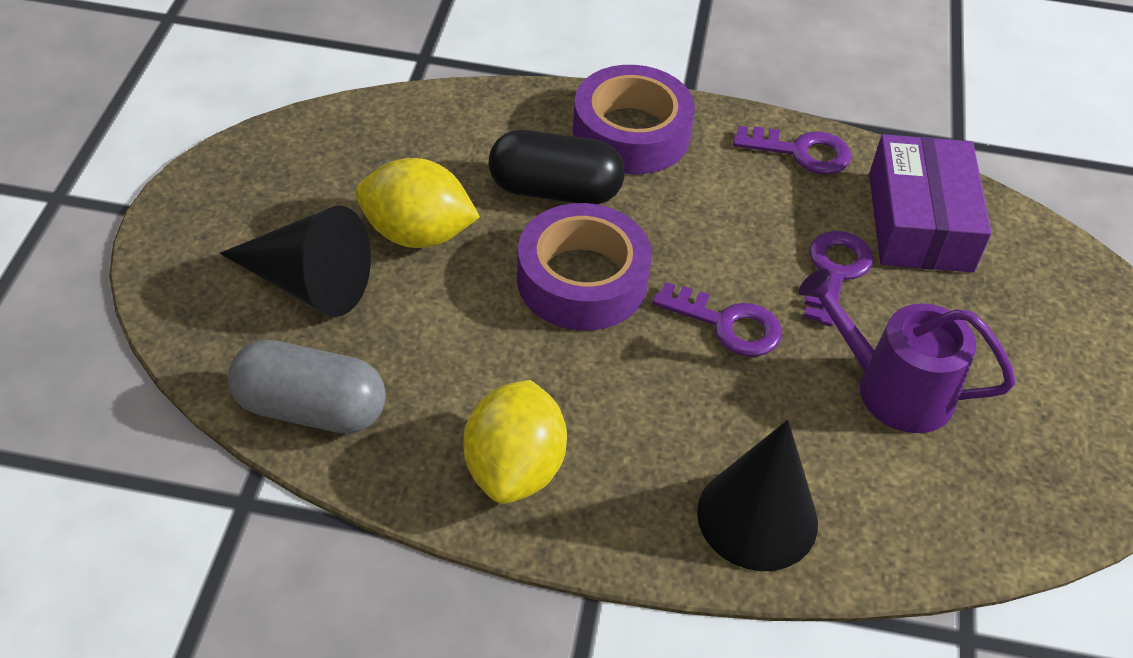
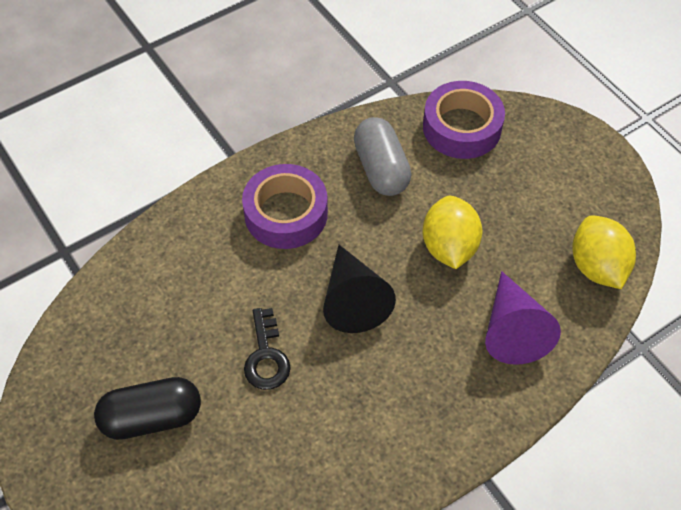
black cone: 2 -> 1
black key: 0 -> 1
purple box: 1 -> 0
purple cone: 0 -> 1
purple key: 3 -> 0
purple watering can: 1 -> 0

